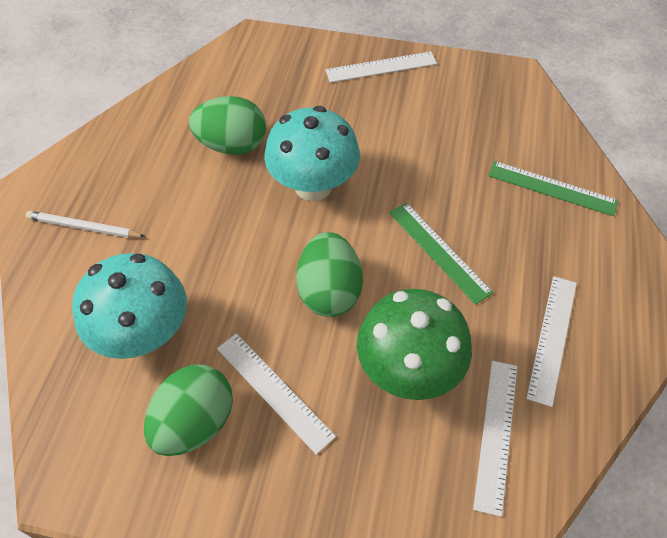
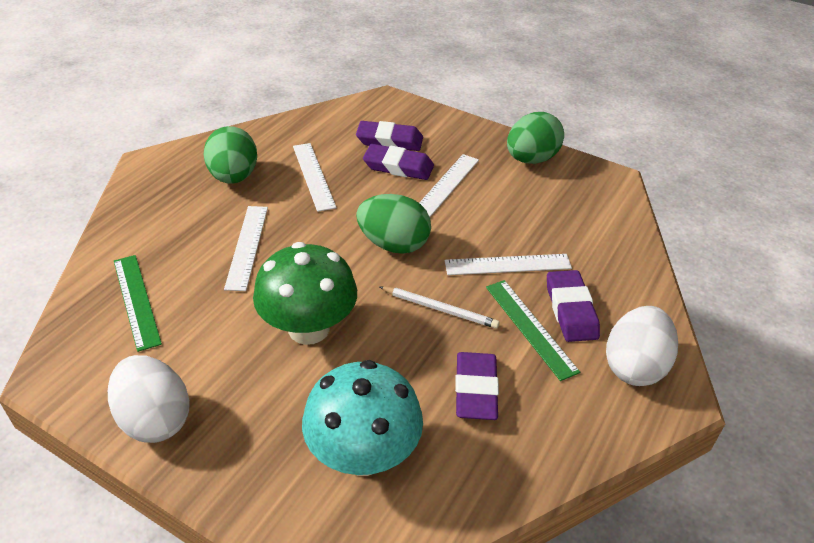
purple eraser: 0 -> 4
turquoise mushroom: 2 -> 1
white egg: 0 -> 2

